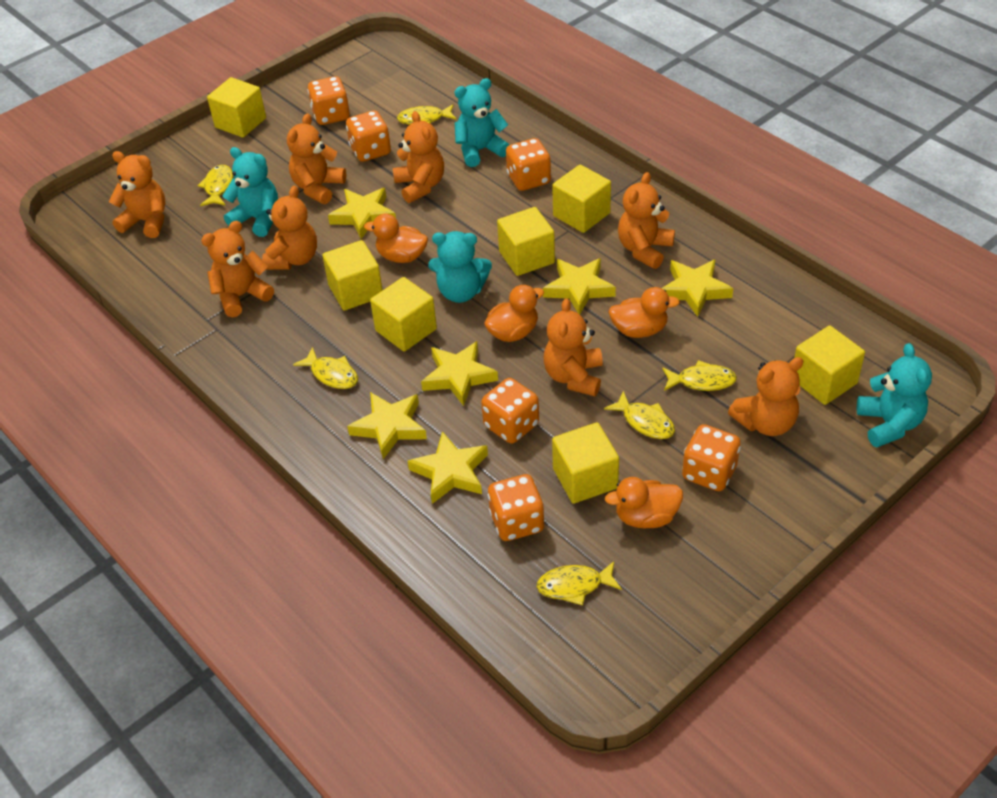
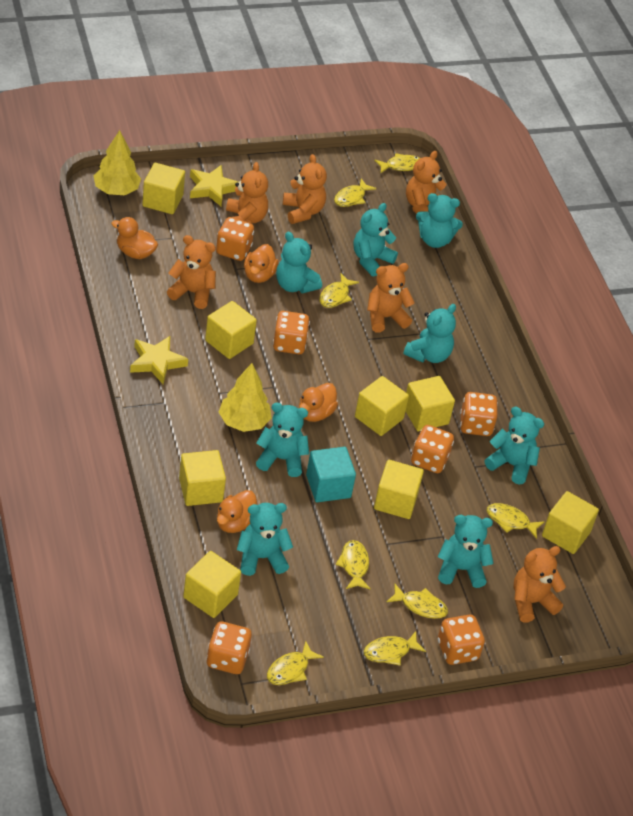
orange teddy bear: 8 -> 6
turquoise cube: 0 -> 1
turquoise teddy bear: 4 -> 8
yellow cube: 7 -> 8
yellow fish: 6 -> 8
yellow star: 6 -> 2
yellow tree: 0 -> 2

